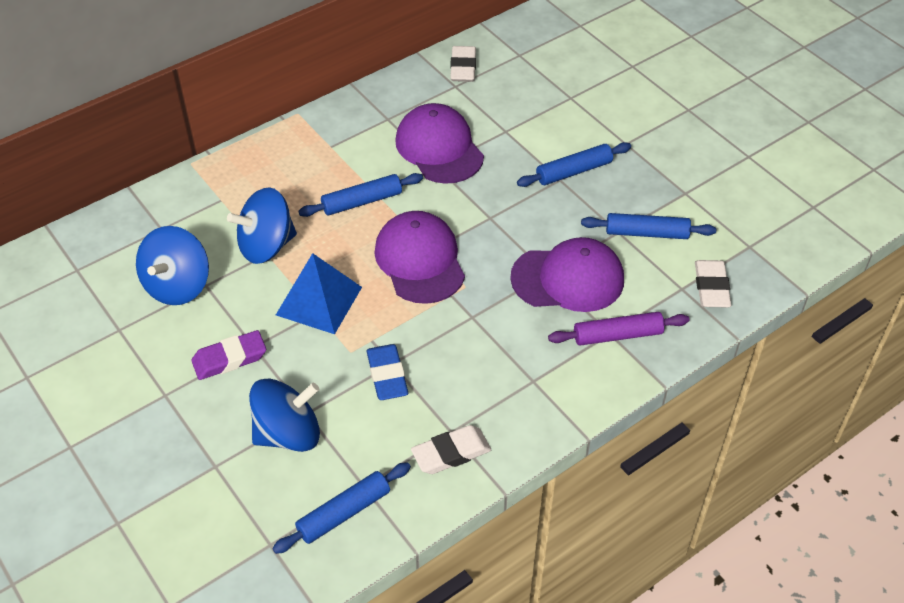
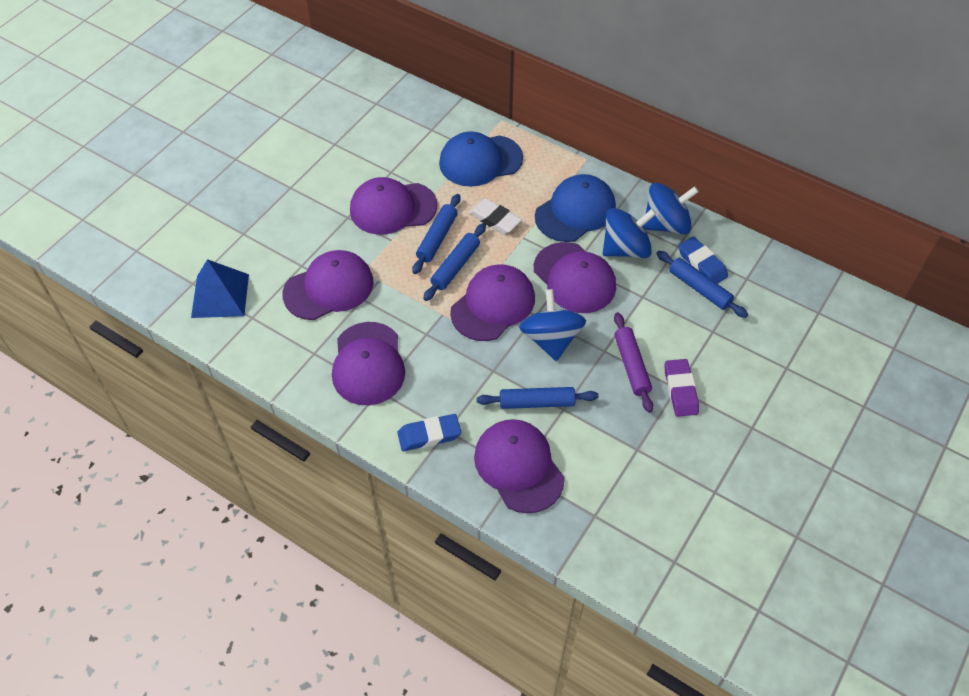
blue cap: 0 -> 2
blue eraser: 1 -> 2
purple cap: 3 -> 6
white eraser: 3 -> 1

